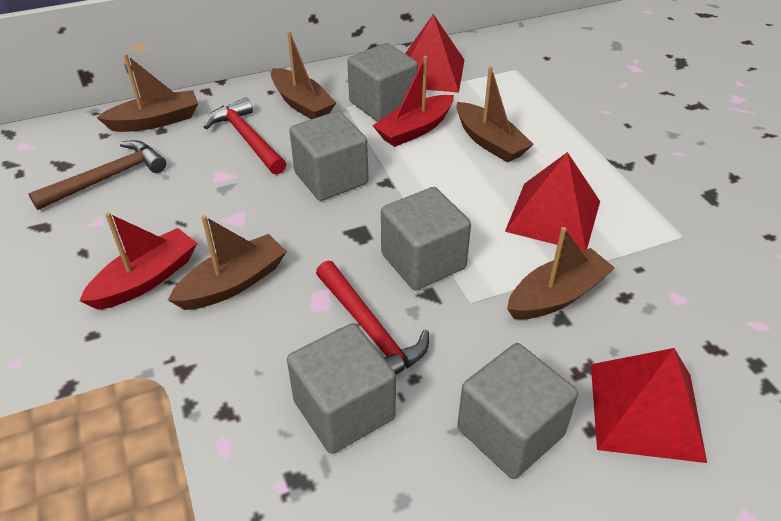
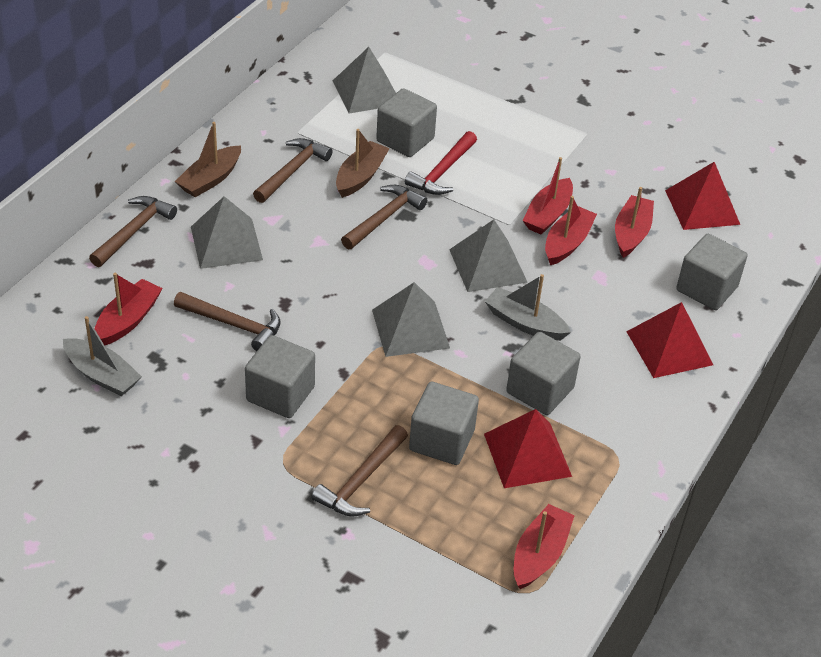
brown boat: 5 -> 2
brown hammer: 1 -> 5
grey boat: 0 -> 2
grey pyramid: 0 -> 4
red boat: 2 -> 5
red hammer: 2 -> 1

